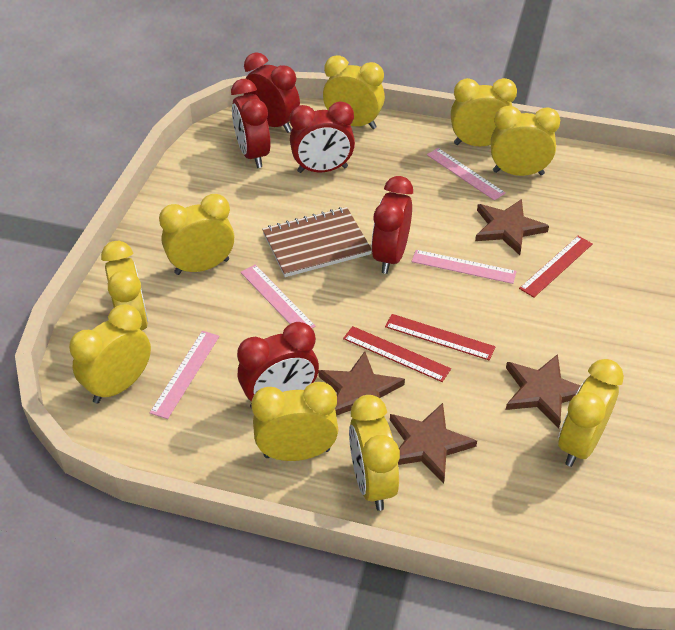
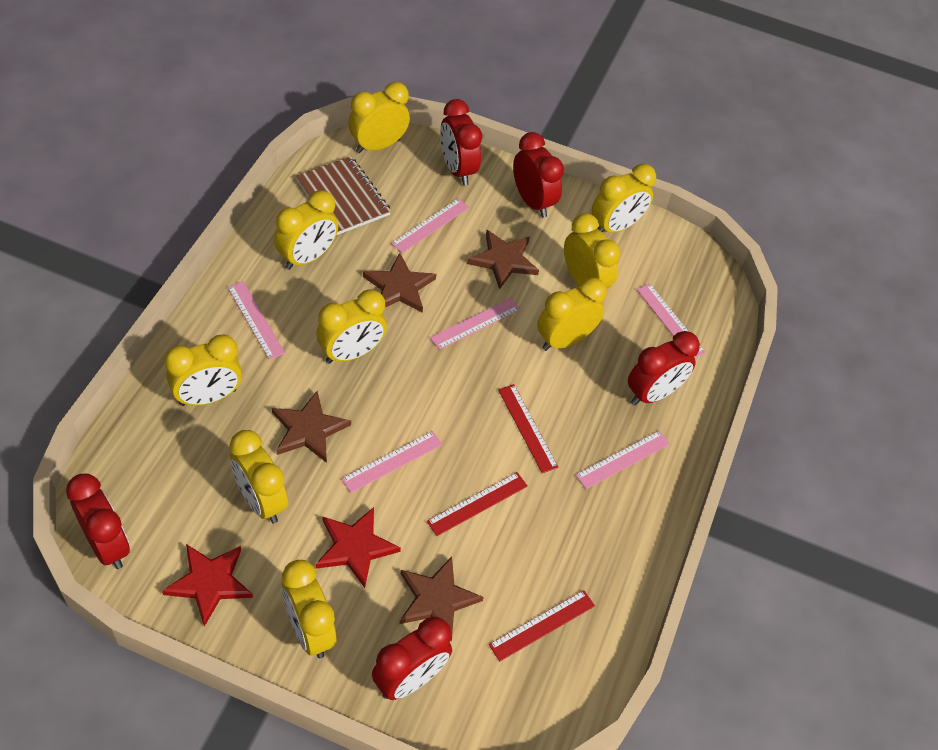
pink ruler: 4 -> 6
red star: 0 -> 2

